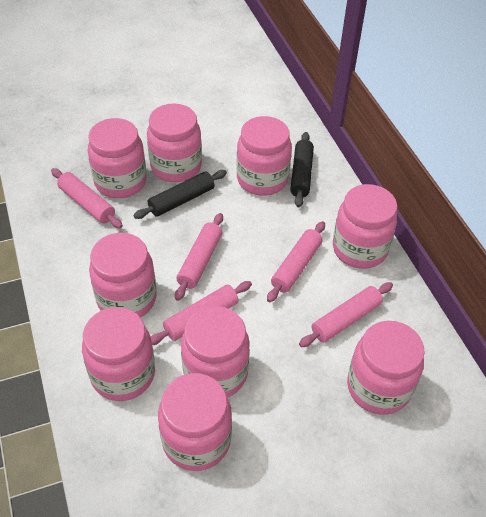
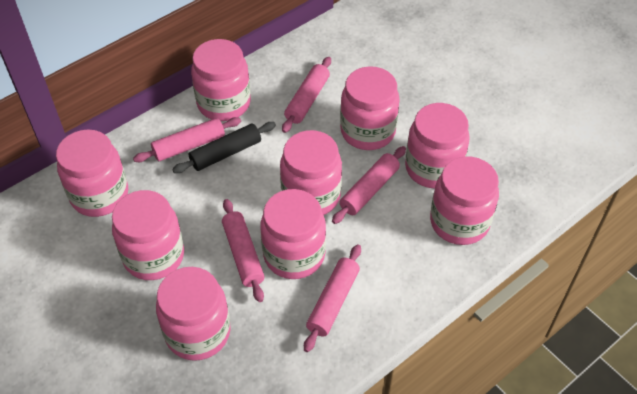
black rolling pin: 2 -> 1

